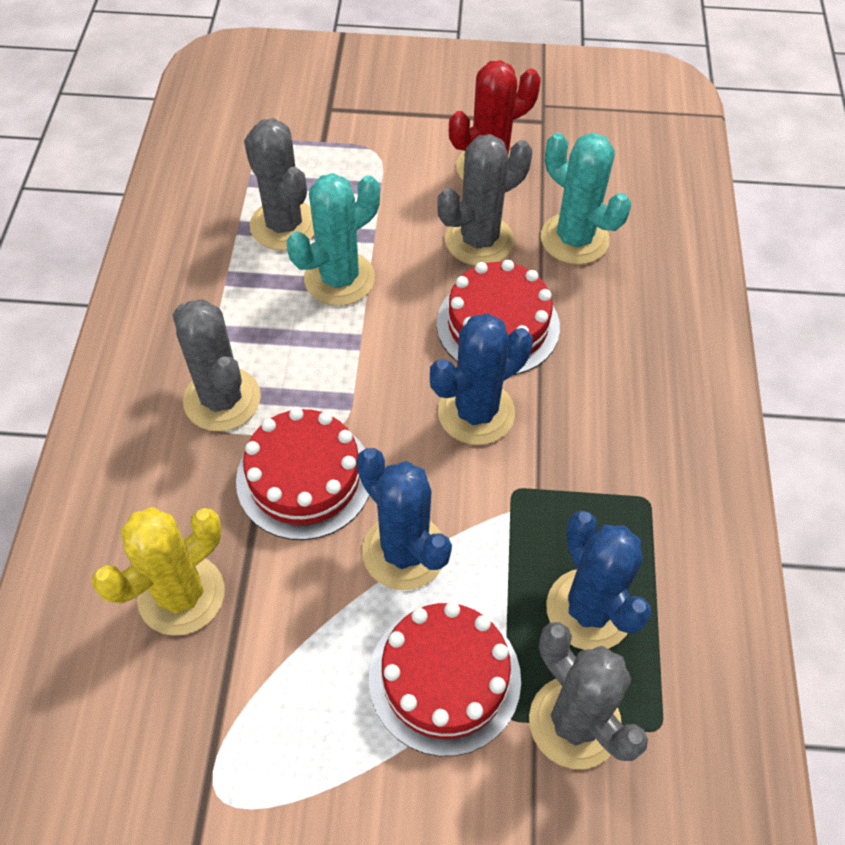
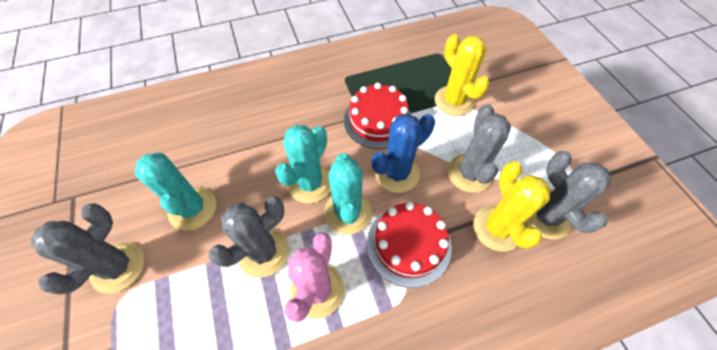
blue cactus: 3 -> 1
pink cactus: 0 -> 1
red cactus: 1 -> 0
red cake: 3 -> 2
turquoise cactus: 2 -> 3
yellow cactus: 1 -> 2

